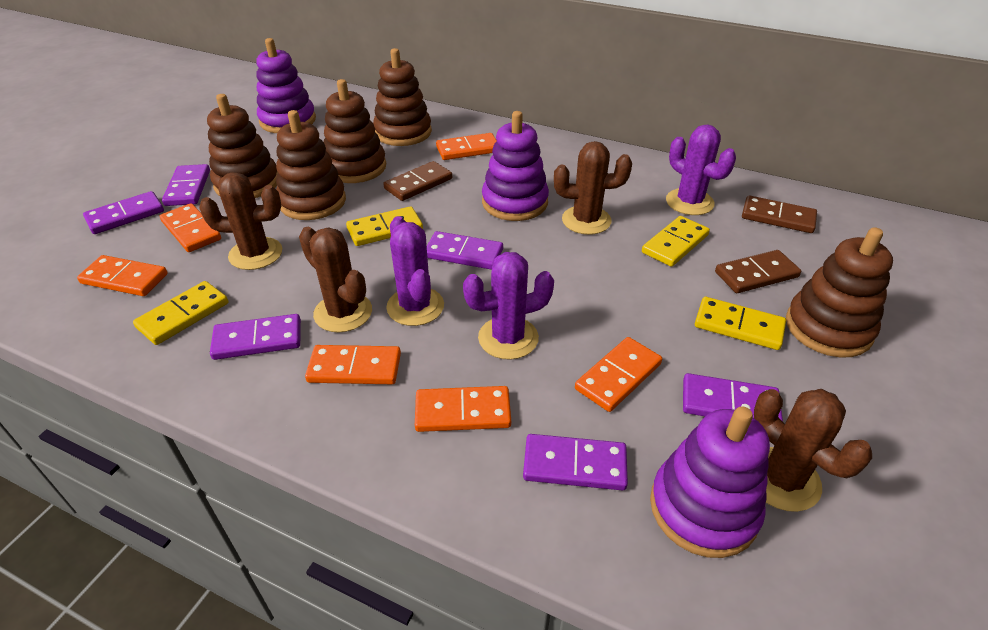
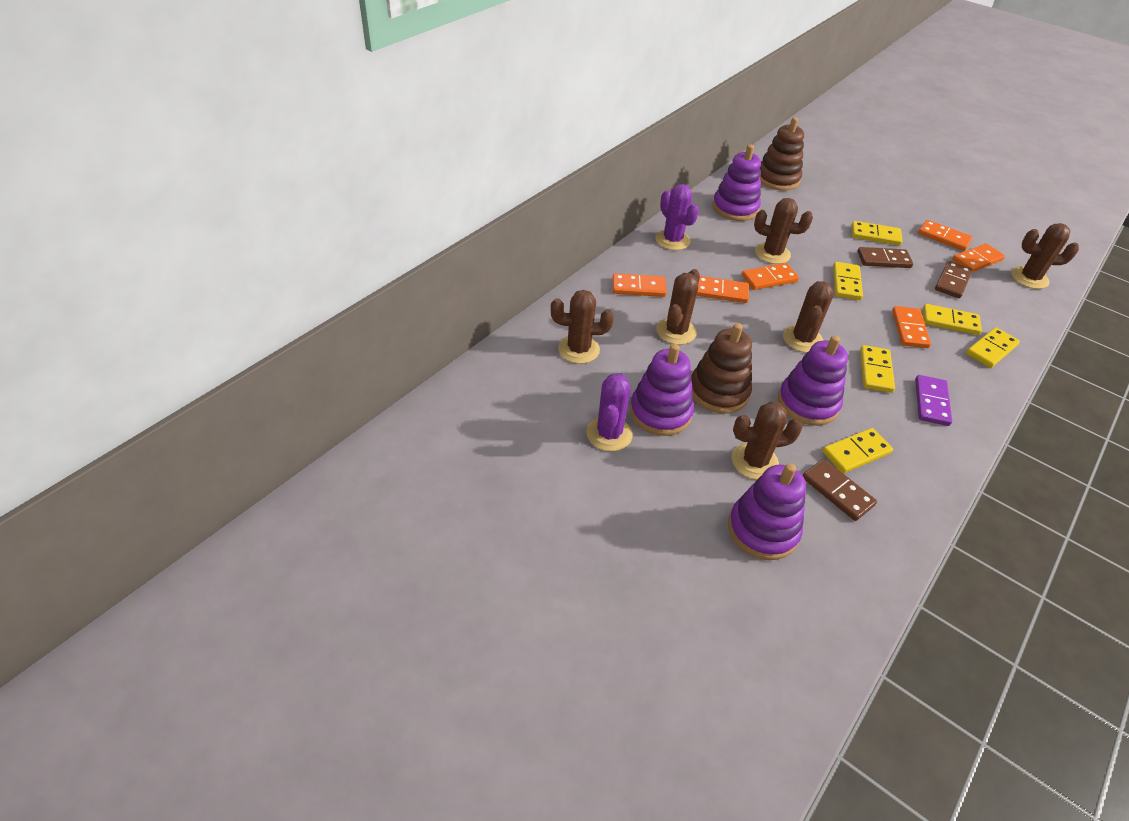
brown cactus: 4 -> 6
brown stacking toy: 5 -> 2
purple cactus: 3 -> 2
purple domino: 6 -> 1
purple stacking toy: 3 -> 4
yellow domino: 4 -> 6

